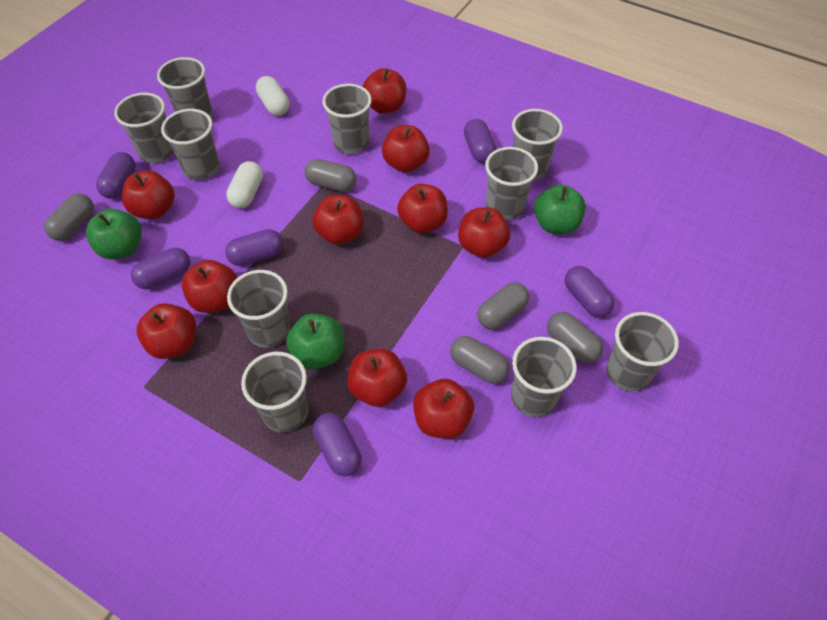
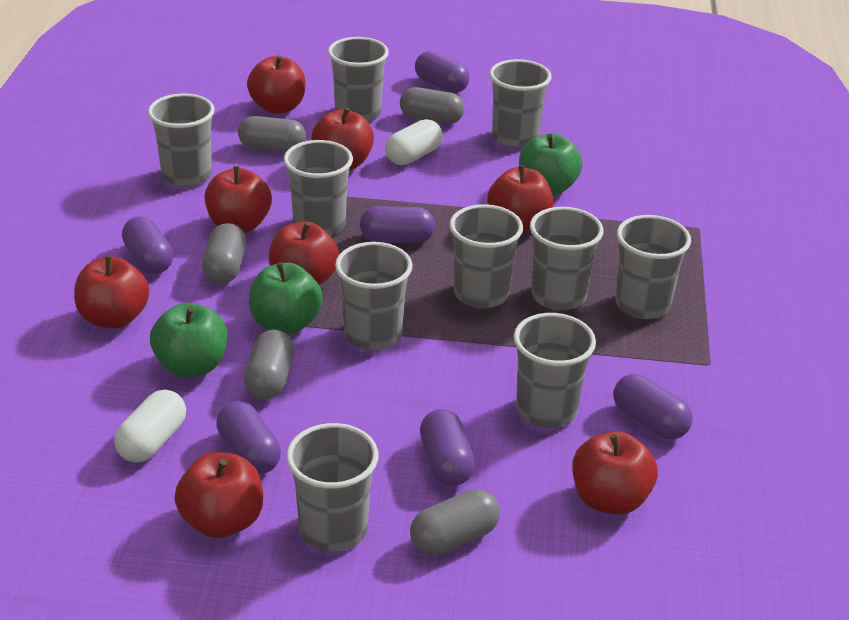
red apple: 10 -> 8

